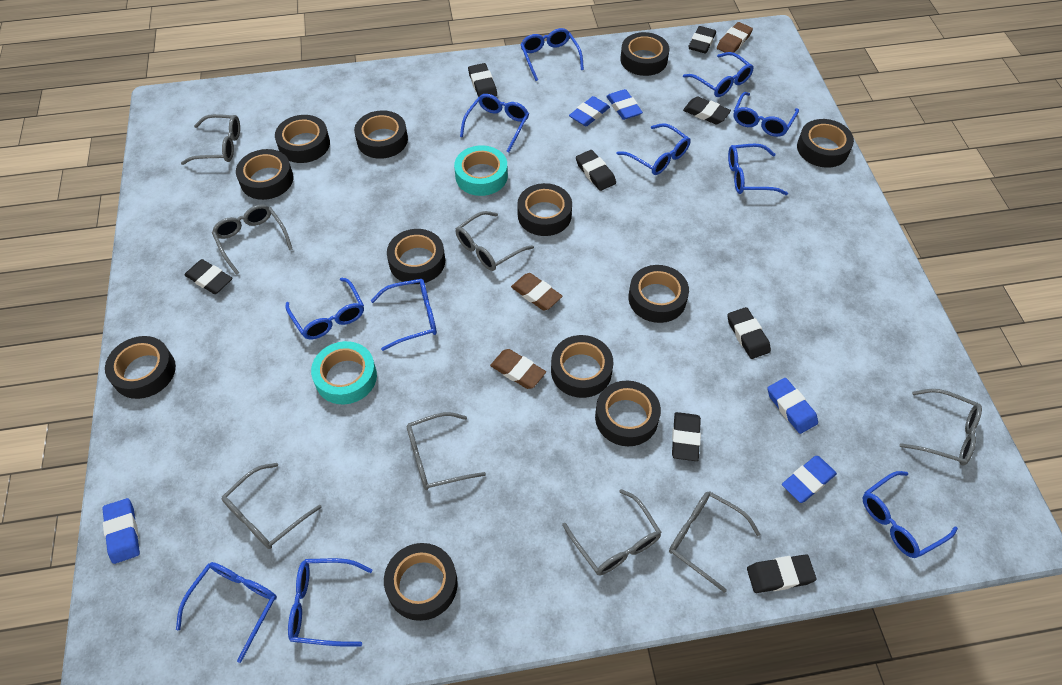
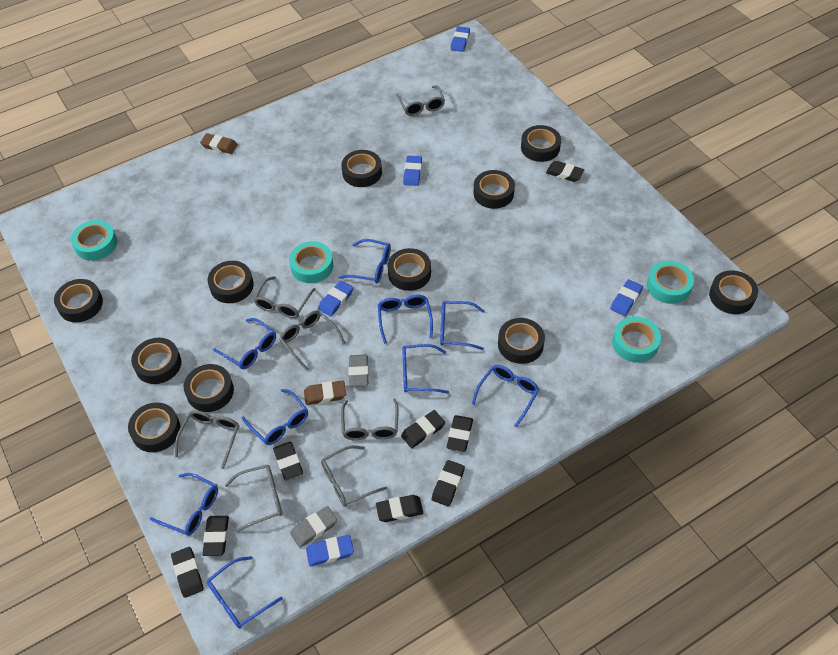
black tape: 12 -> 11
blue glasses: 11 -> 9
brown eraser: 3 -> 2
grey eraser: 0 -> 2
grey glasses: 8 -> 7
turquoise tape: 2 -> 4

